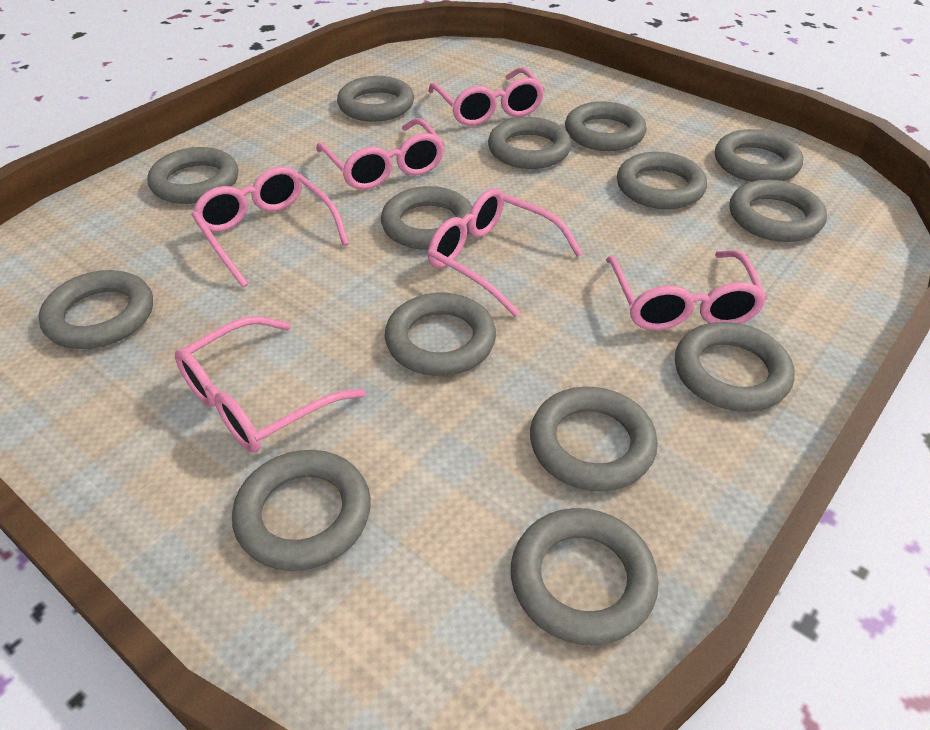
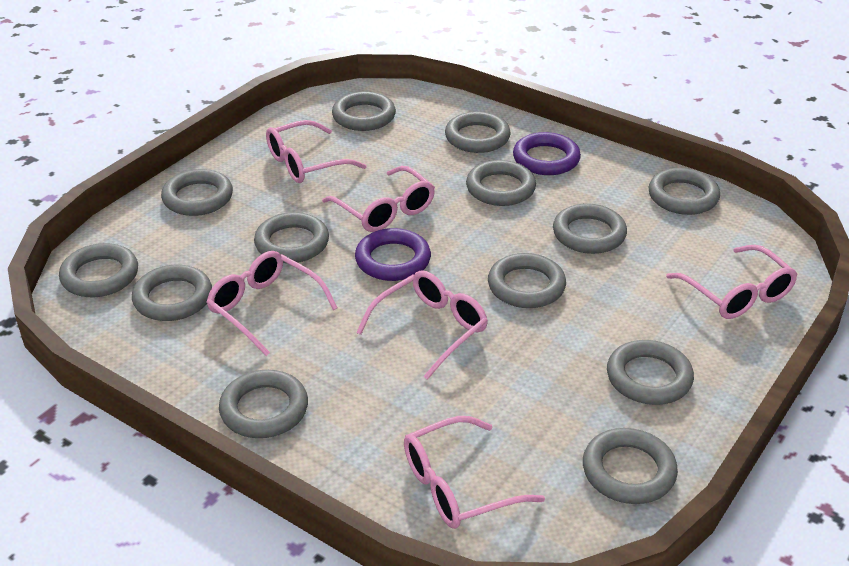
grey ring: 14 -> 13
purple ring: 0 -> 2

